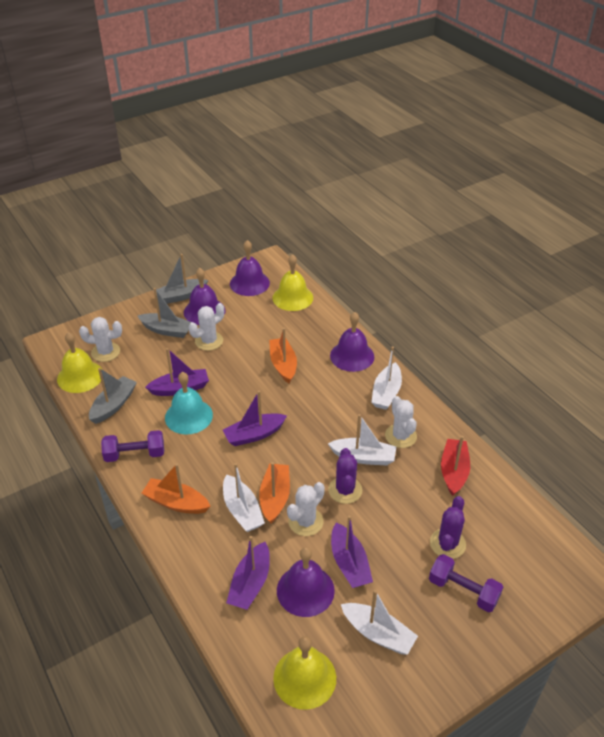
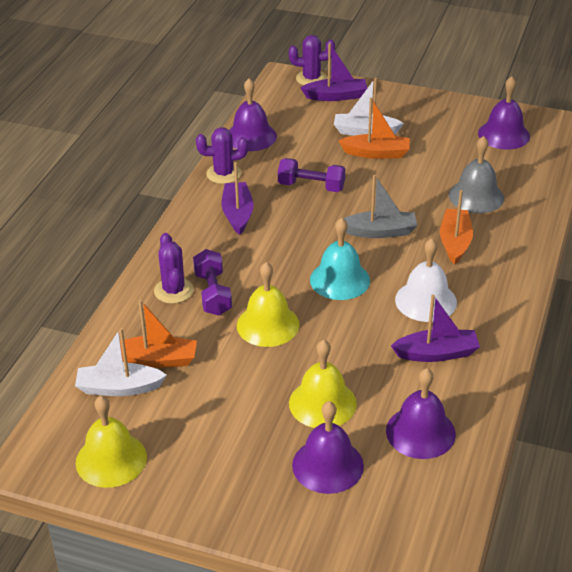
grey bell: 0 -> 1
grey boat: 3 -> 1
purple boat: 4 -> 3
purple cactus: 2 -> 3
red boat: 1 -> 0
white bell: 0 -> 1
white boat: 4 -> 2
white cactus: 4 -> 0

